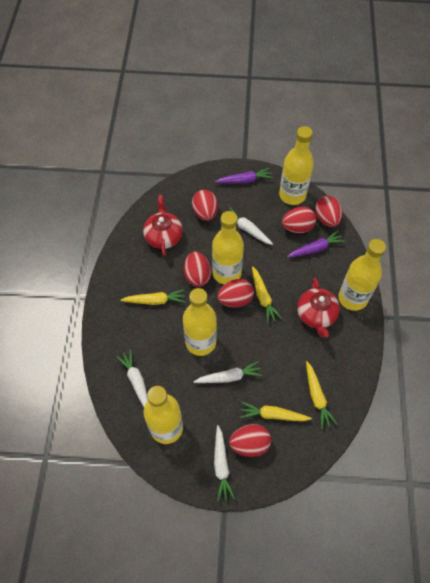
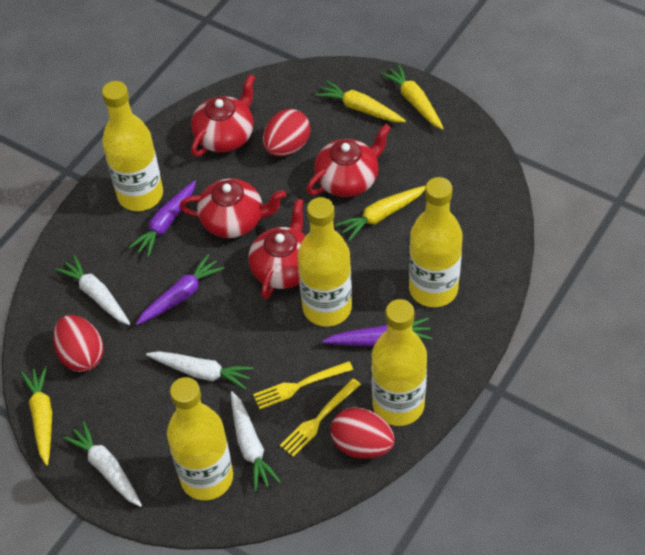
purple carrot: 2 -> 3
red egg: 6 -> 3
red teapot: 2 -> 4
yellow fork: 0 -> 2

